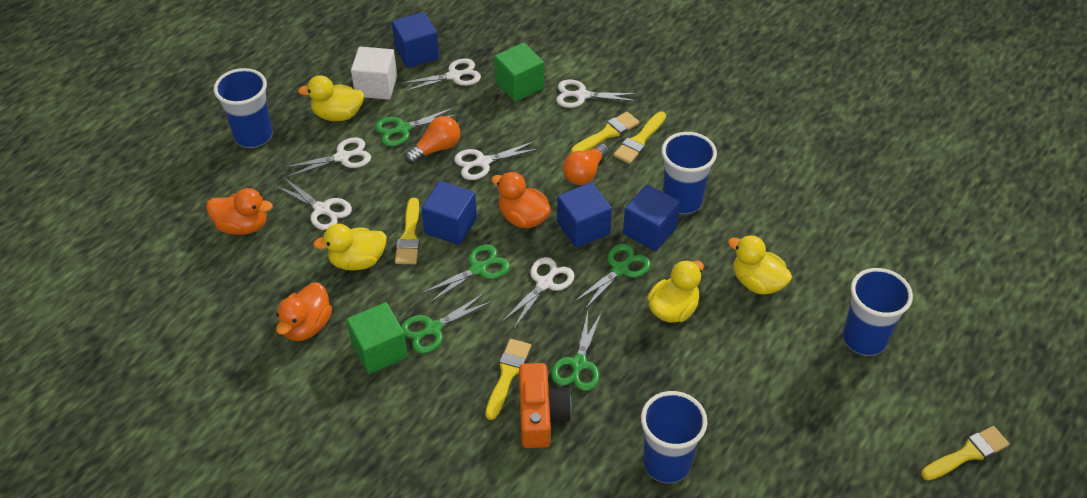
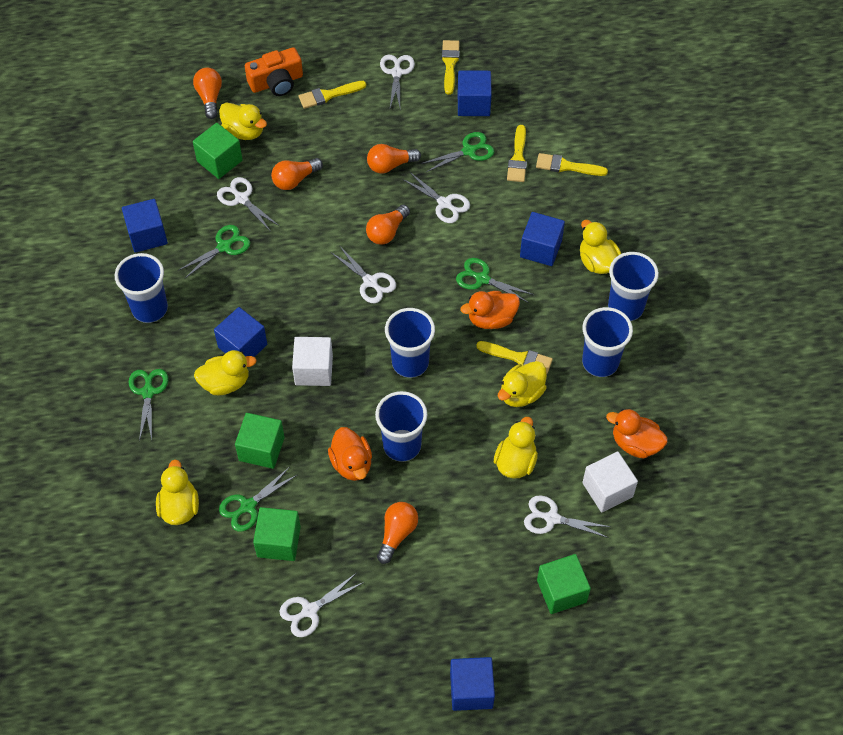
blue cube: 4 -> 5
blue cup: 4 -> 5
green cube: 2 -> 4
orange light bulb: 2 -> 5
white cube: 1 -> 2
yellow duck: 4 -> 6

